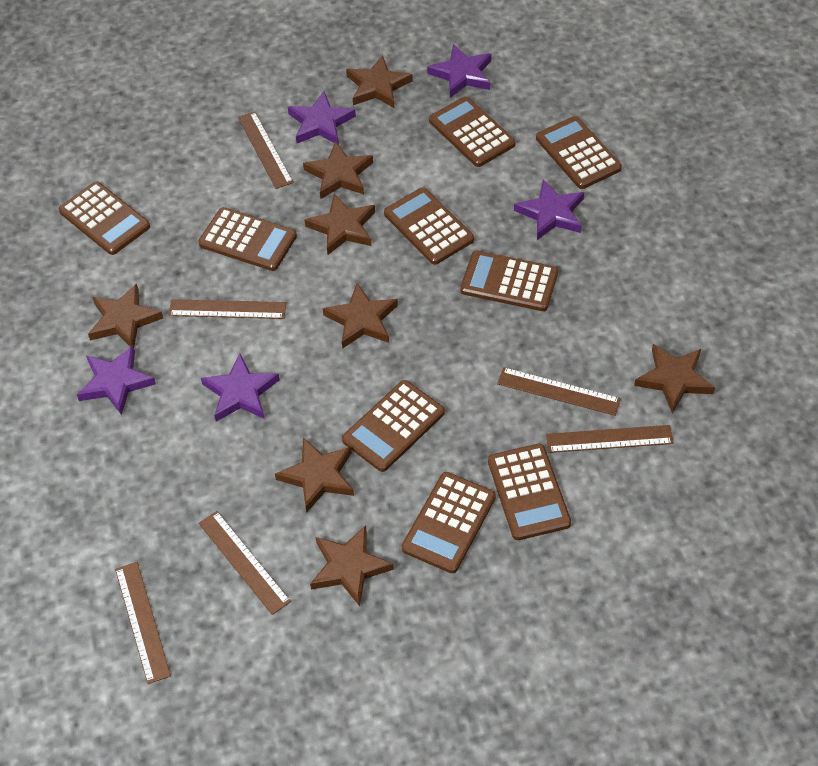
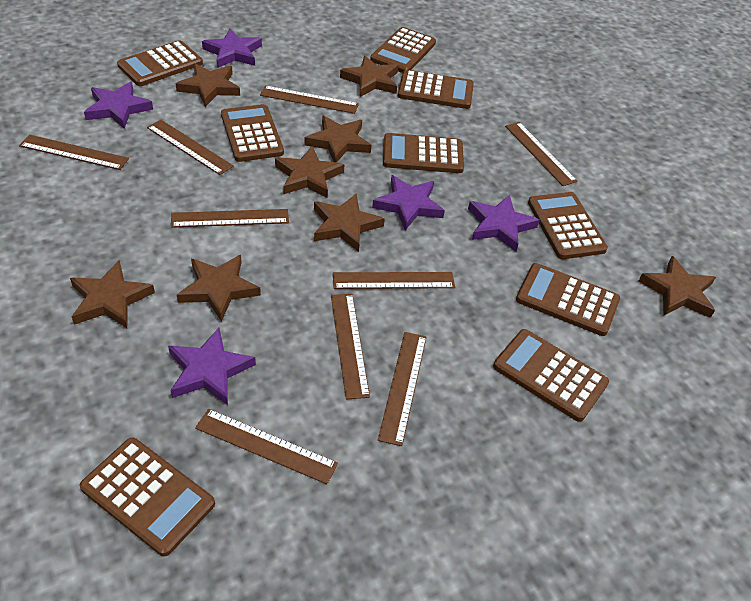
brown ruler: 6 -> 9

